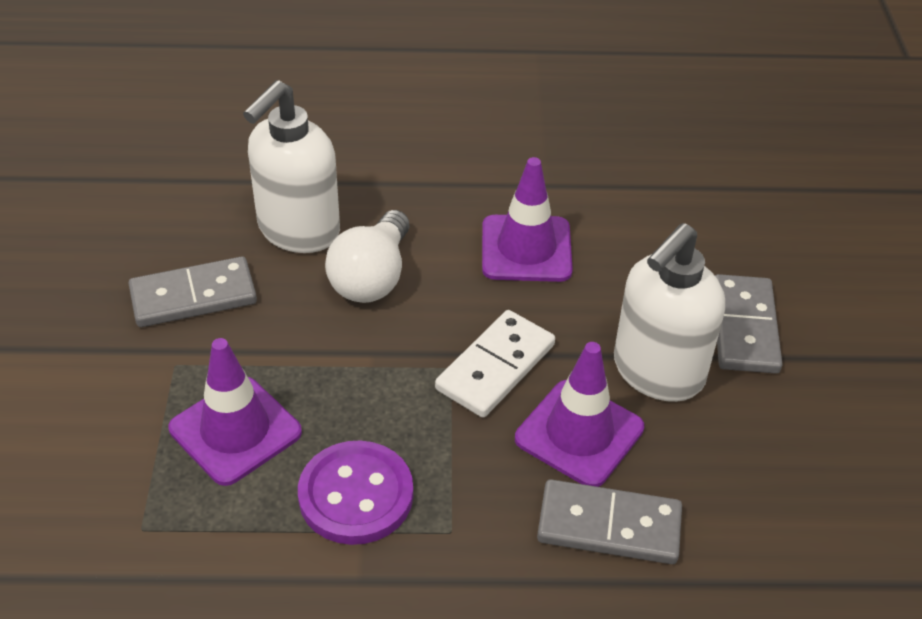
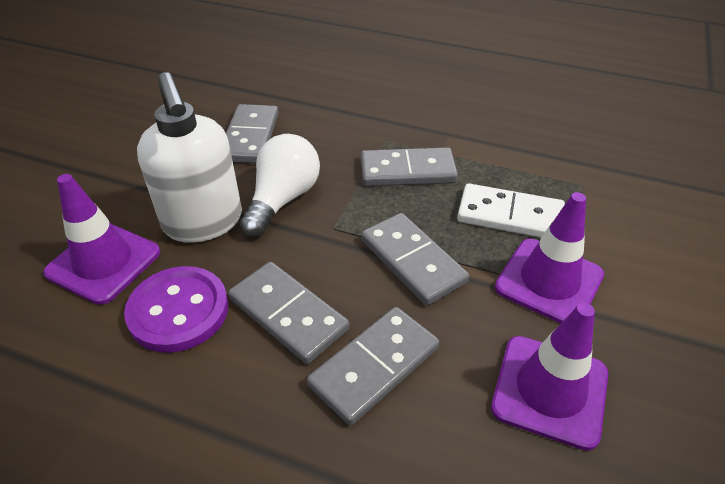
grey domino: 3 -> 5
white soap dispenser: 2 -> 1

